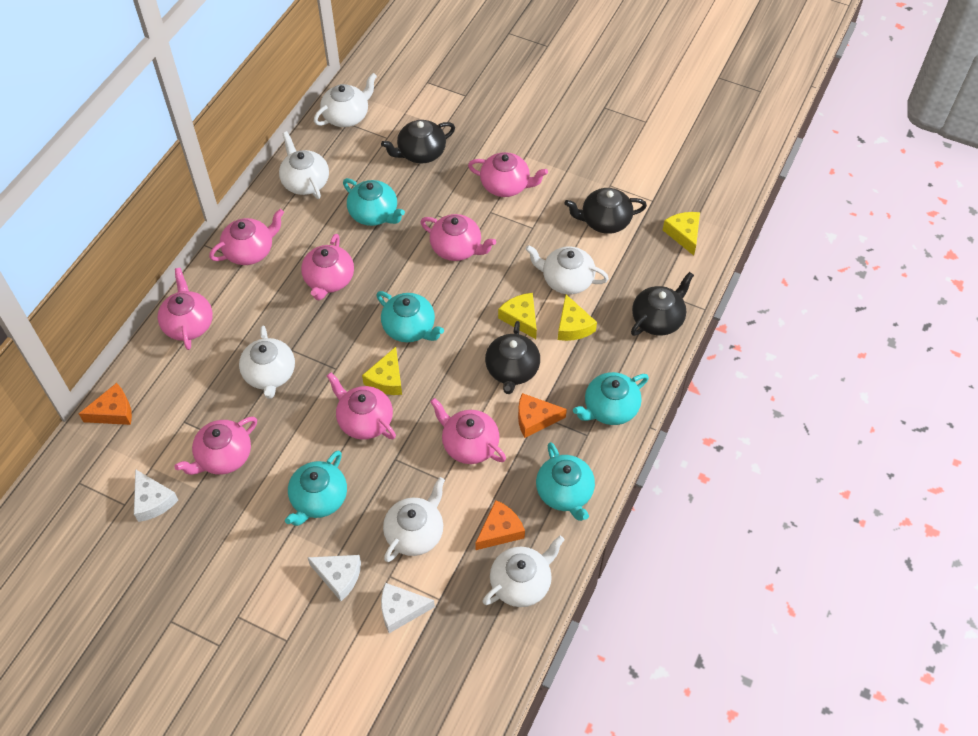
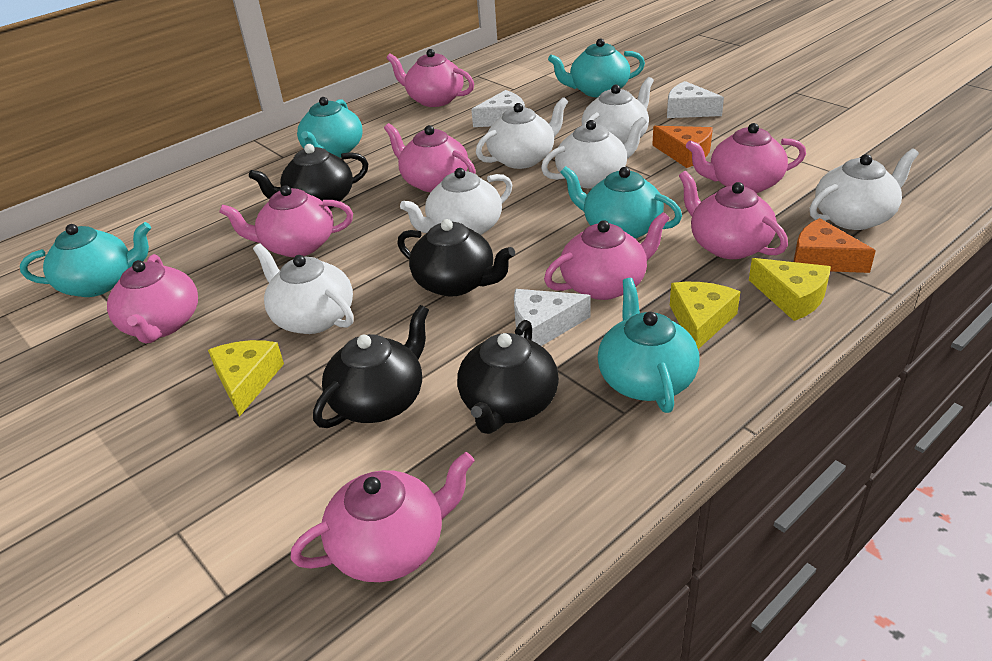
orange cheese: 3 -> 2
yellow cheese: 4 -> 3

